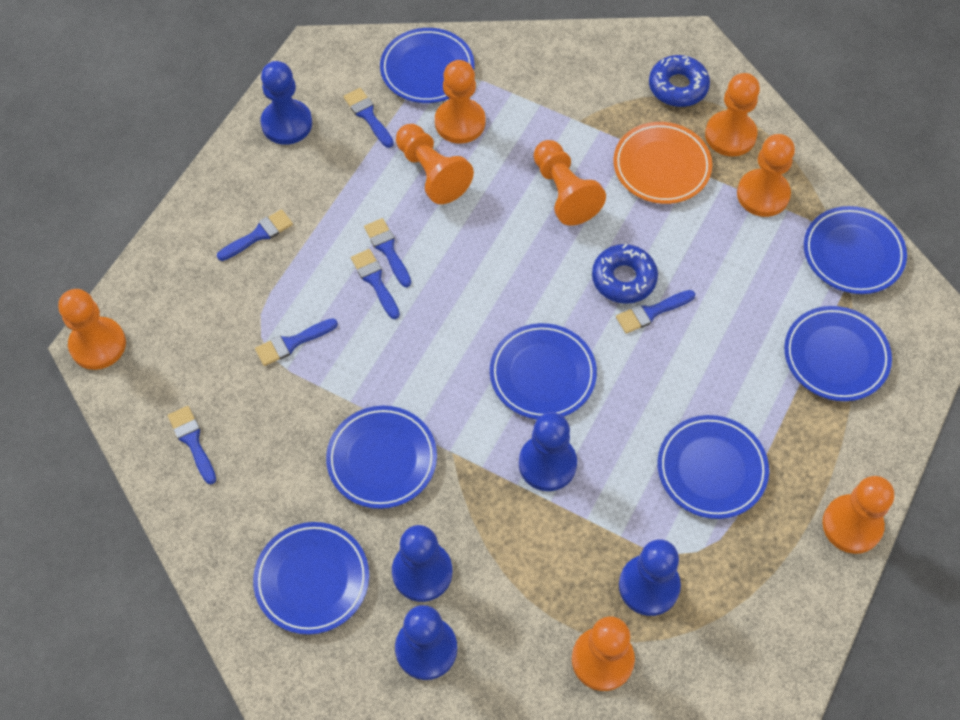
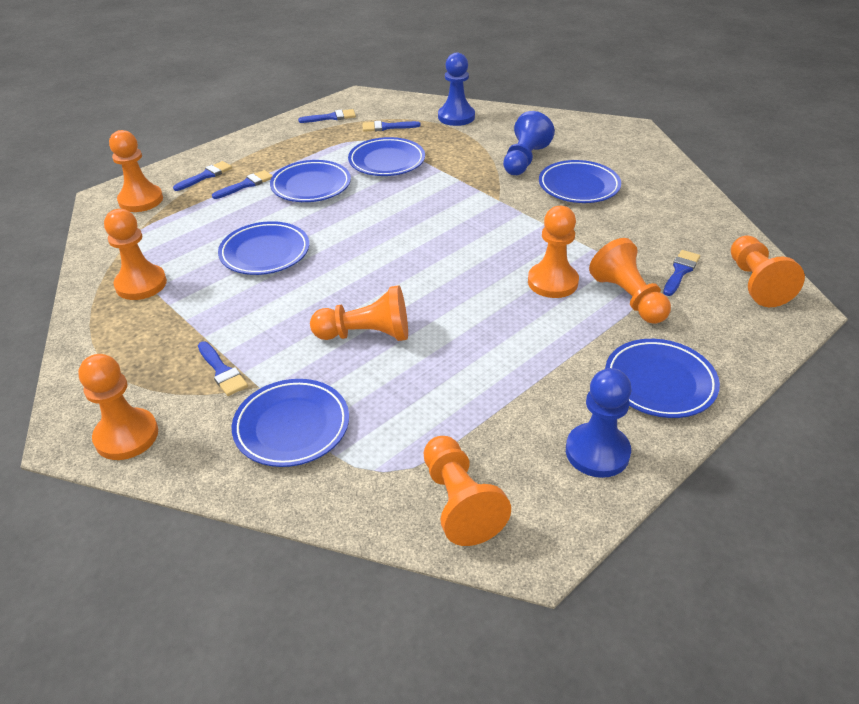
blue brush: 7 -> 6
blue donut: 2 -> 0
blue pawn: 5 -> 3
blue plate: 7 -> 6
orange plate: 1 -> 0

